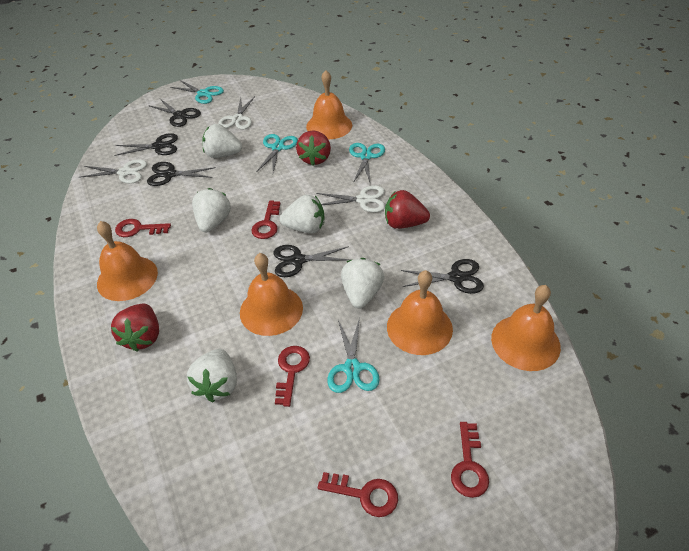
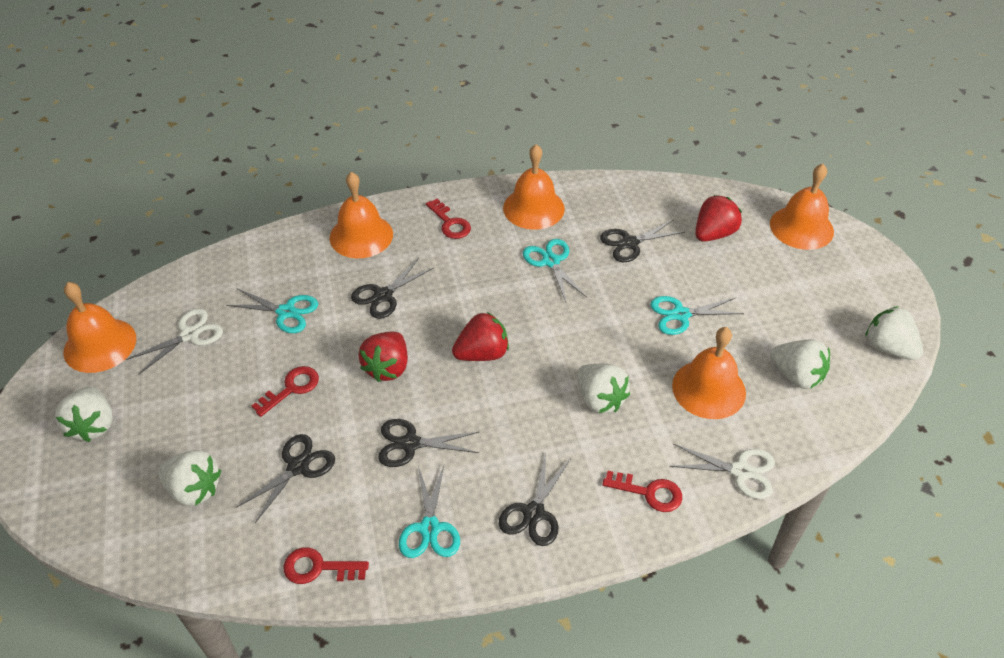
red key: 5 -> 4
white scissors: 3 -> 2

